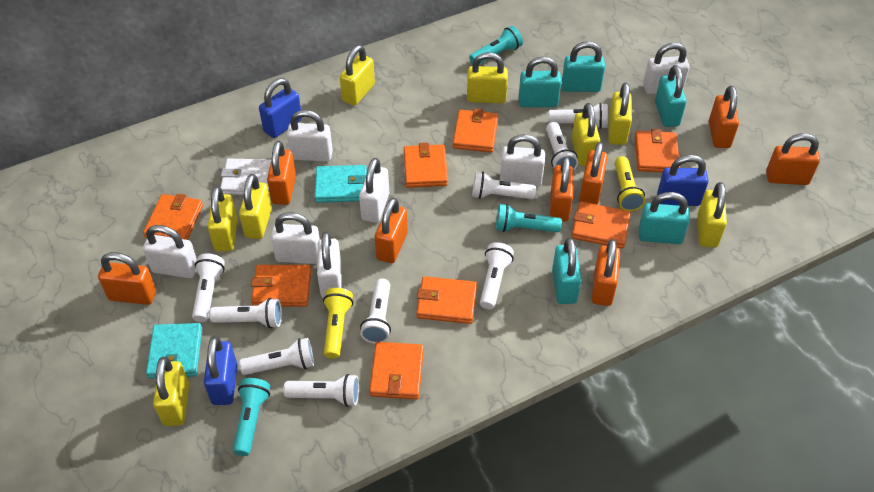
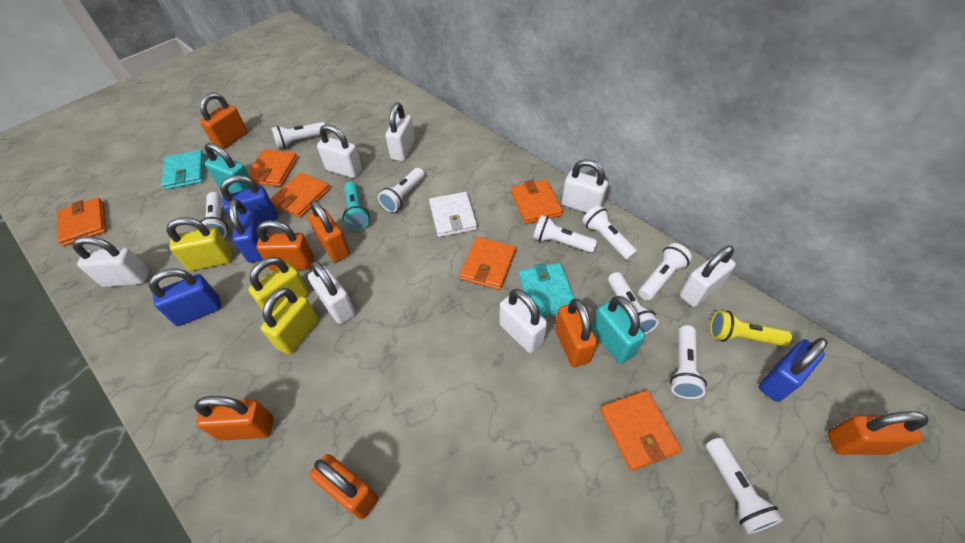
blue padlock: 3 -> 4
orange padlock: 8 -> 7
orange wallet: 8 -> 6
turquoise flashlight: 3 -> 1
turquoise padlock: 5 -> 2
yellow flashlight: 2 -> 1
yellow padlock: 8 -> 3

